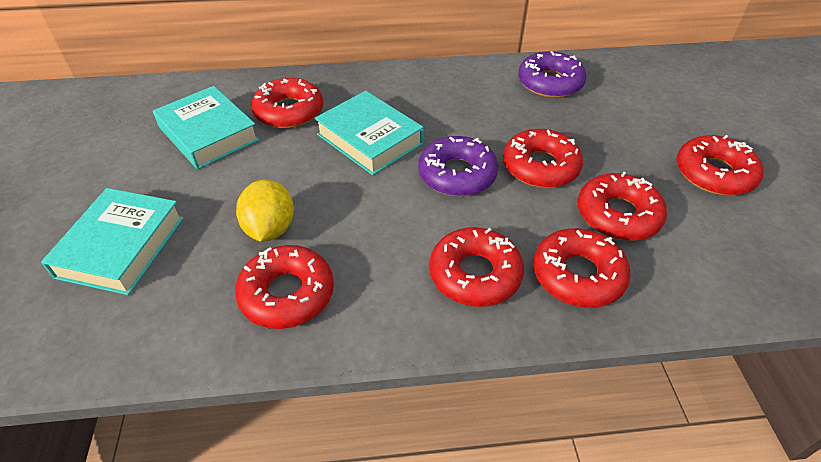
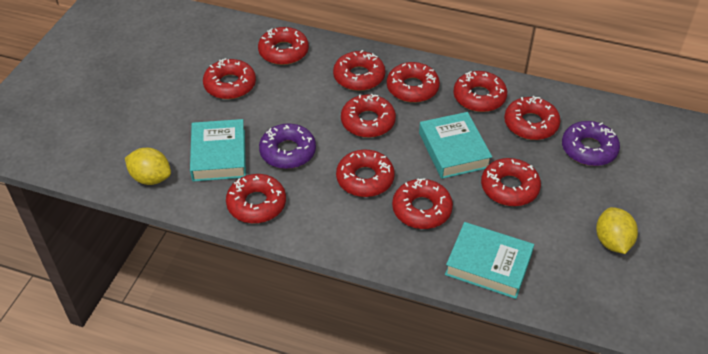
red donut: 7 -> 11
yellow lemon: 1 -> 2

